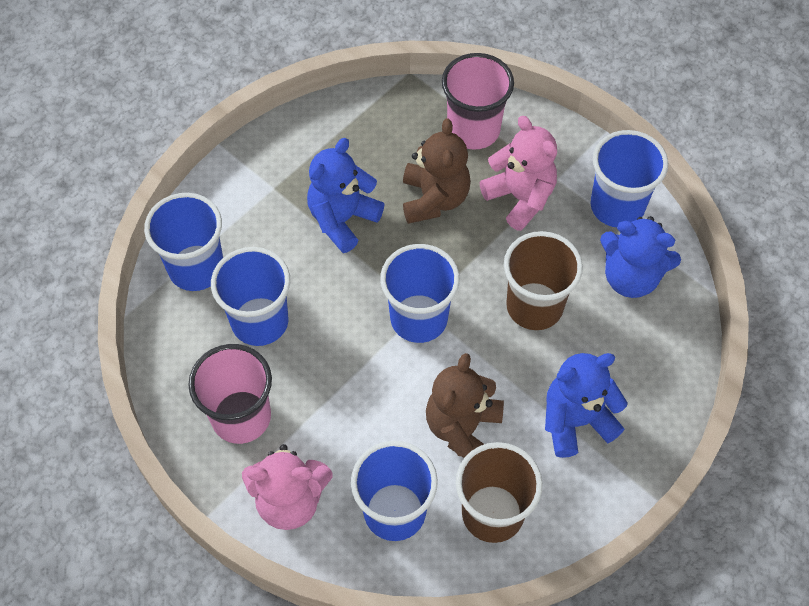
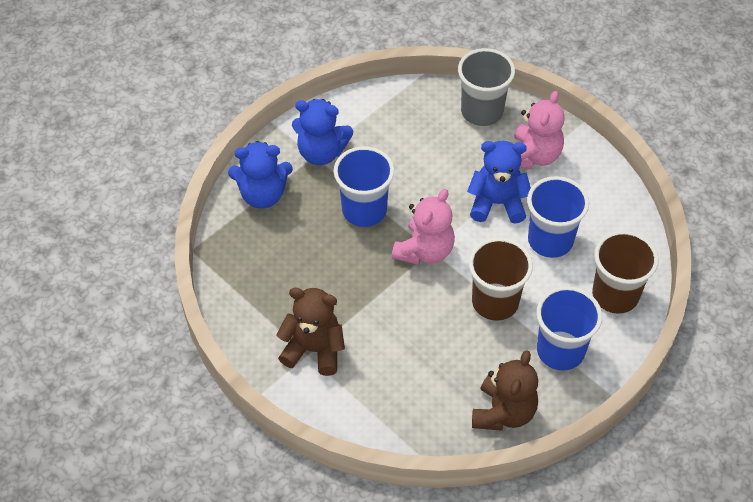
blue cup: 5 -> 3
grey cup: 0 -> 1
pink cup: 2 -> 0

